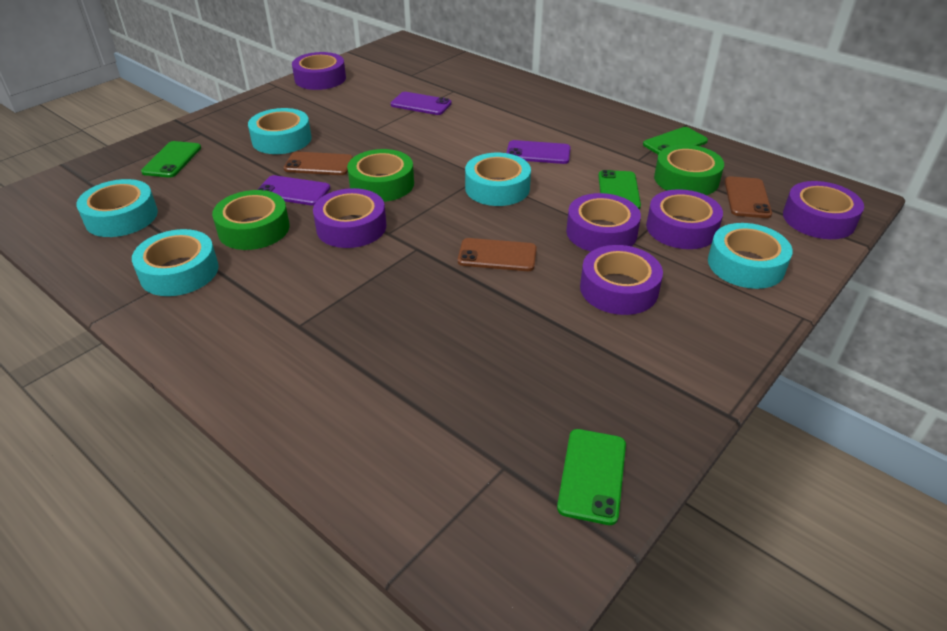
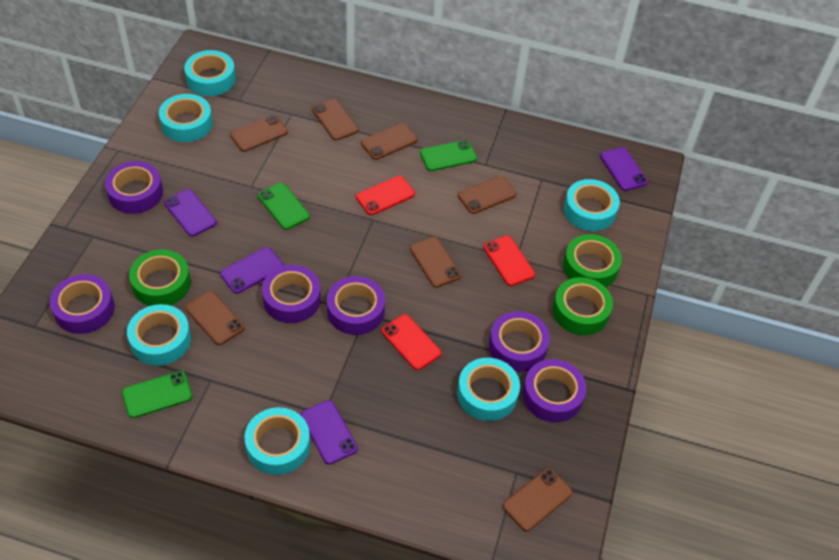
brown phone: 3 -> 7
green phone: 4 -> 3
purple phone: 3 -> 4
red phone: 0 -> 3
turquoise tape: 5 -> 6

